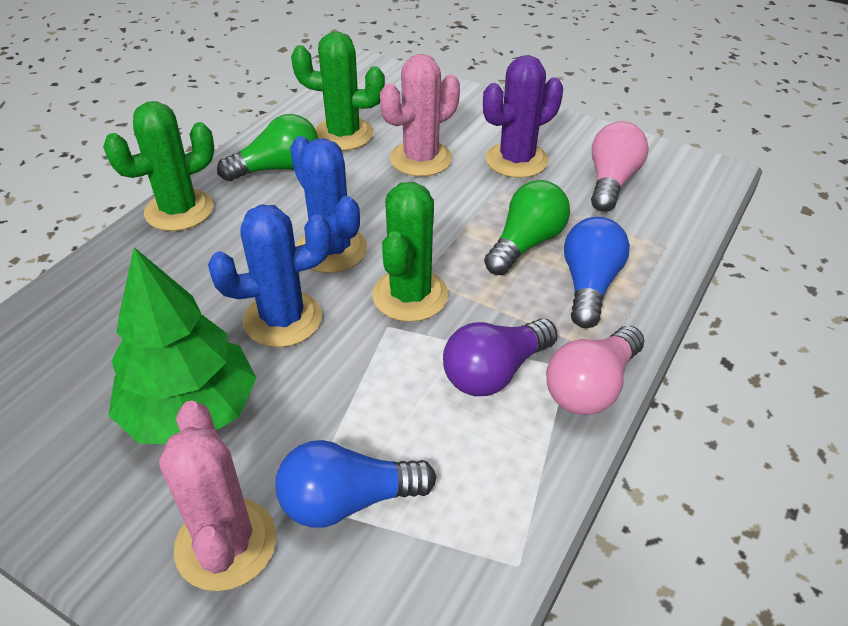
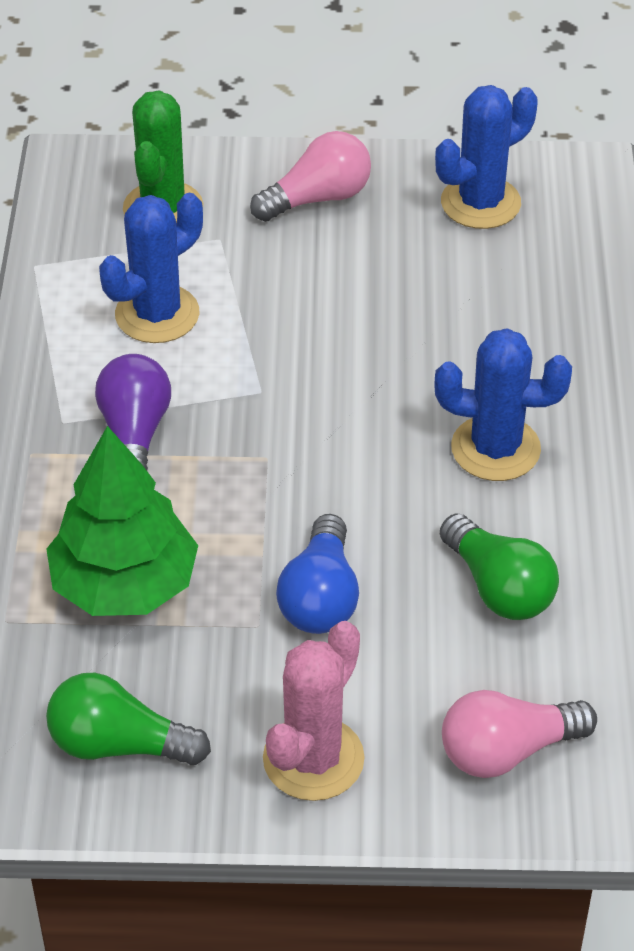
blue cactus: 2 -> 3
blue light bulb: 2 -> 1
green cactus: 3 -> 1
pink cactus: 2 -> 1
purple cactus: 1 -> 0

